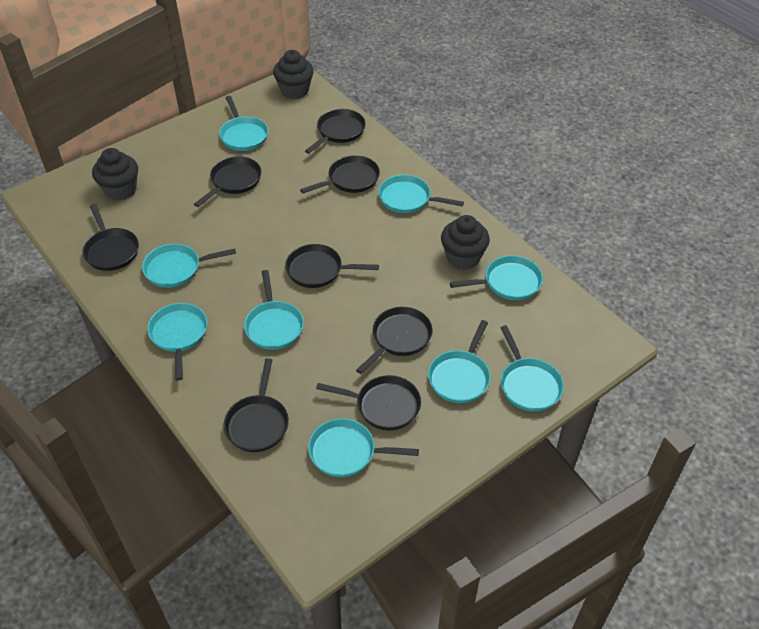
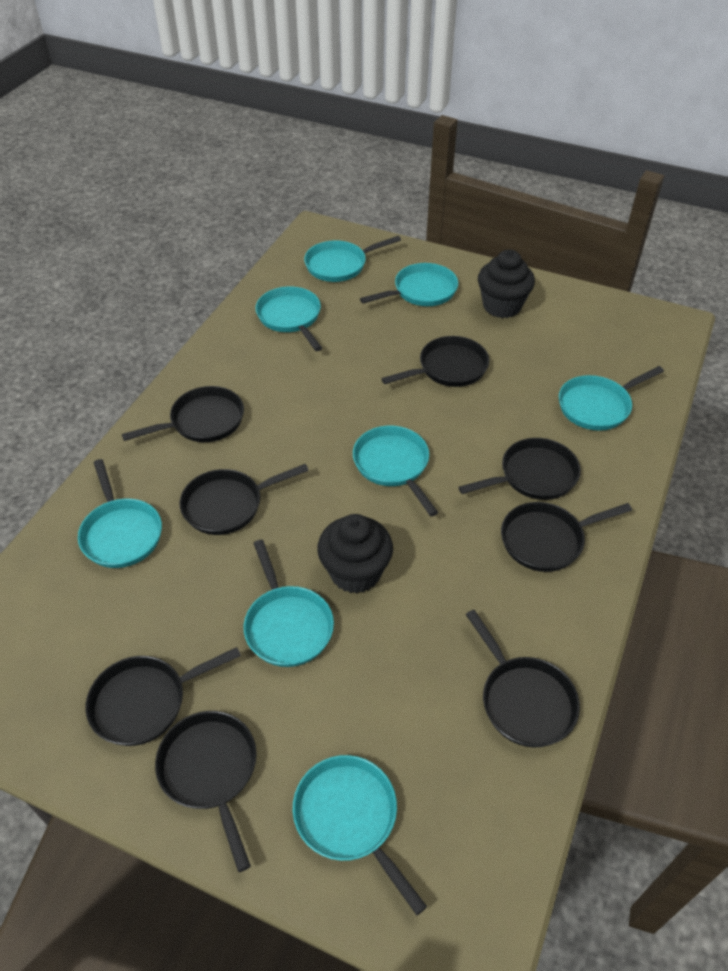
black cupcake: 3 -> 2
turquoise pan: 9 -> 8

